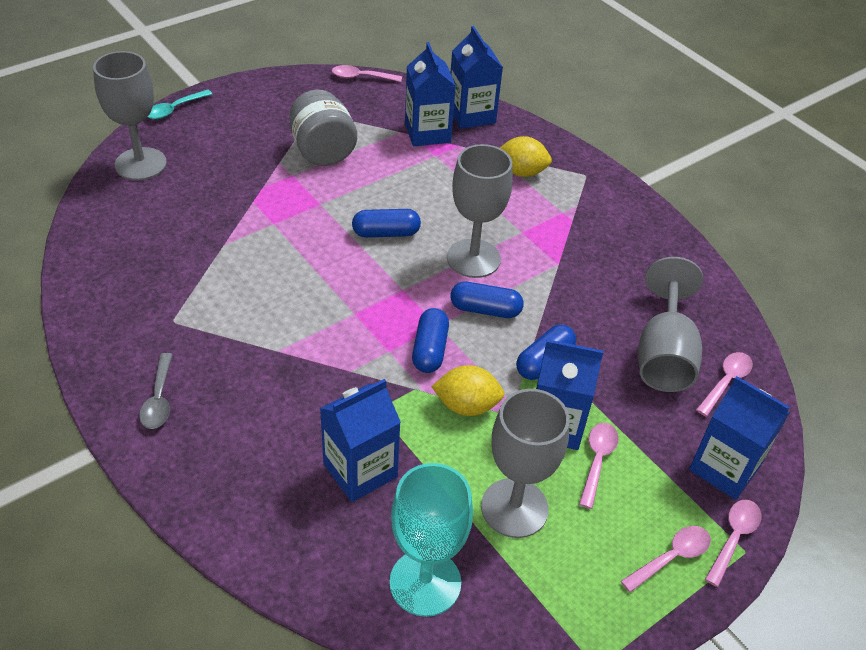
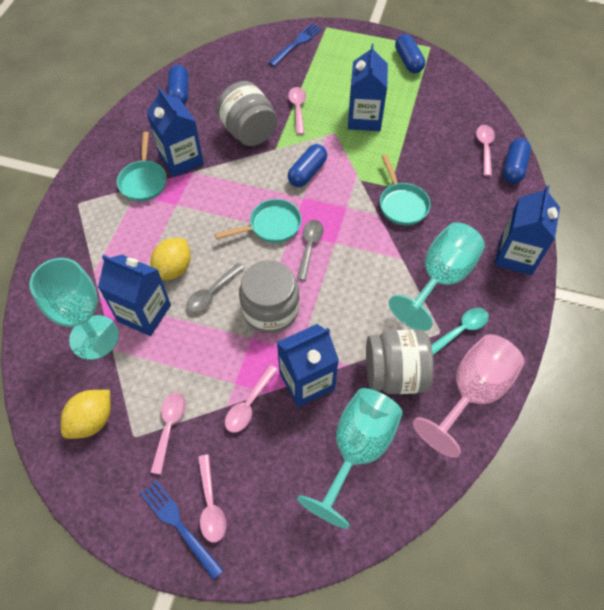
blue fork: 0 -> 2
grey goblet: 4 -> 0
grey jar: 1 -> 3
grey spoon: 1 -> 2
pink goblet: 0 -> 1
turquoise goblet: 1 -> 3
turquoise pan: 0 -> 3

